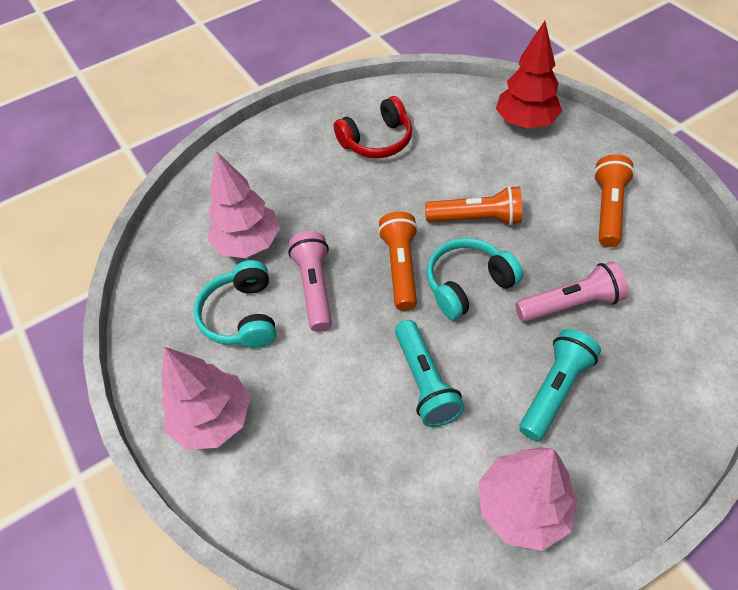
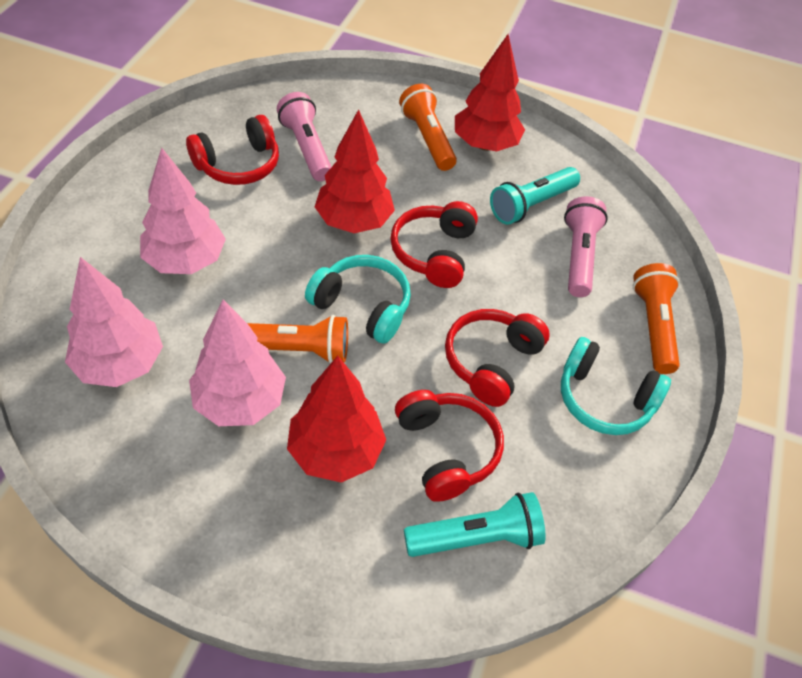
red headphones: 1 -> 4
red tree: 1 -> 3

